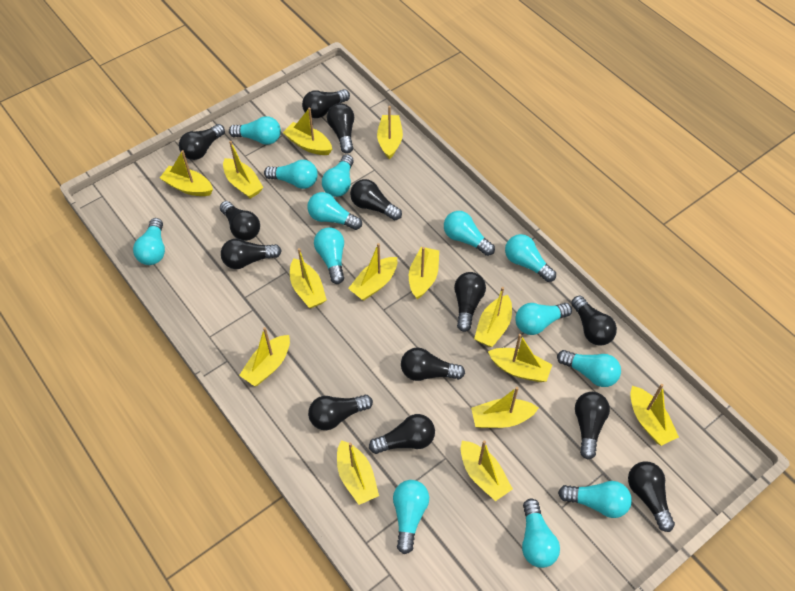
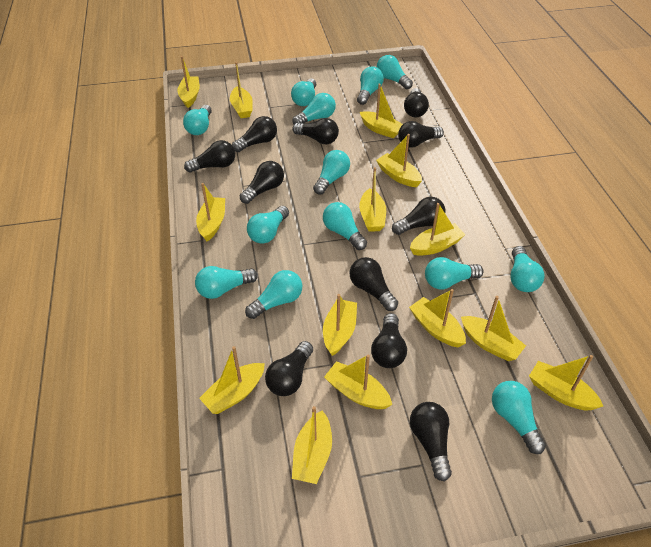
black light bulb: 13 -> 11

